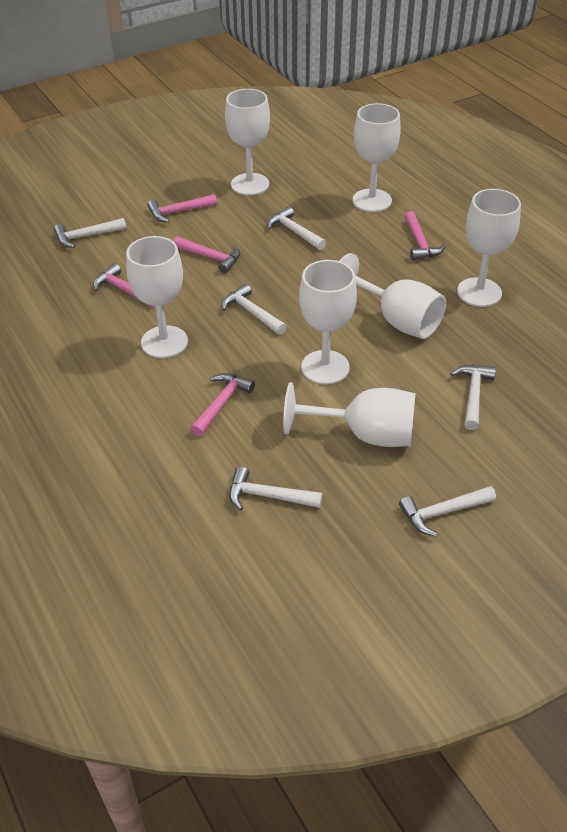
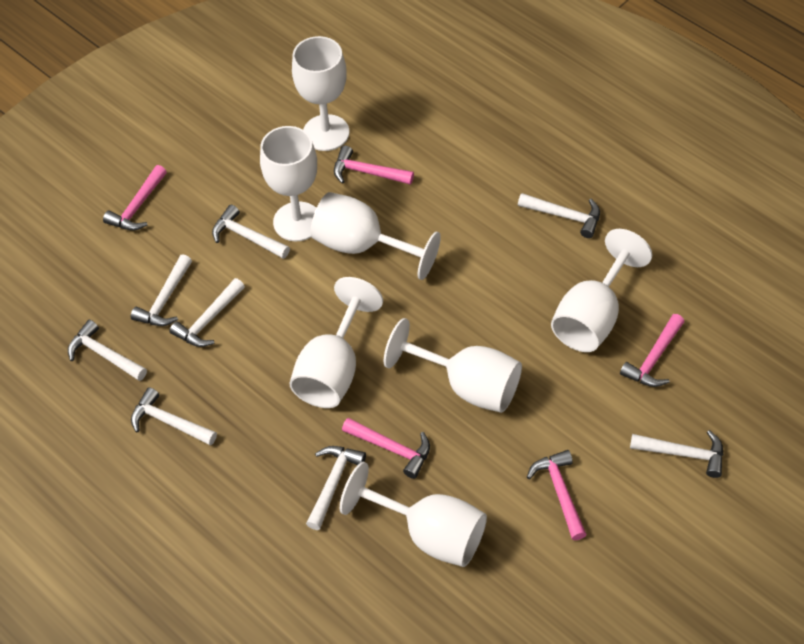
white hammer: 6 -> 8

